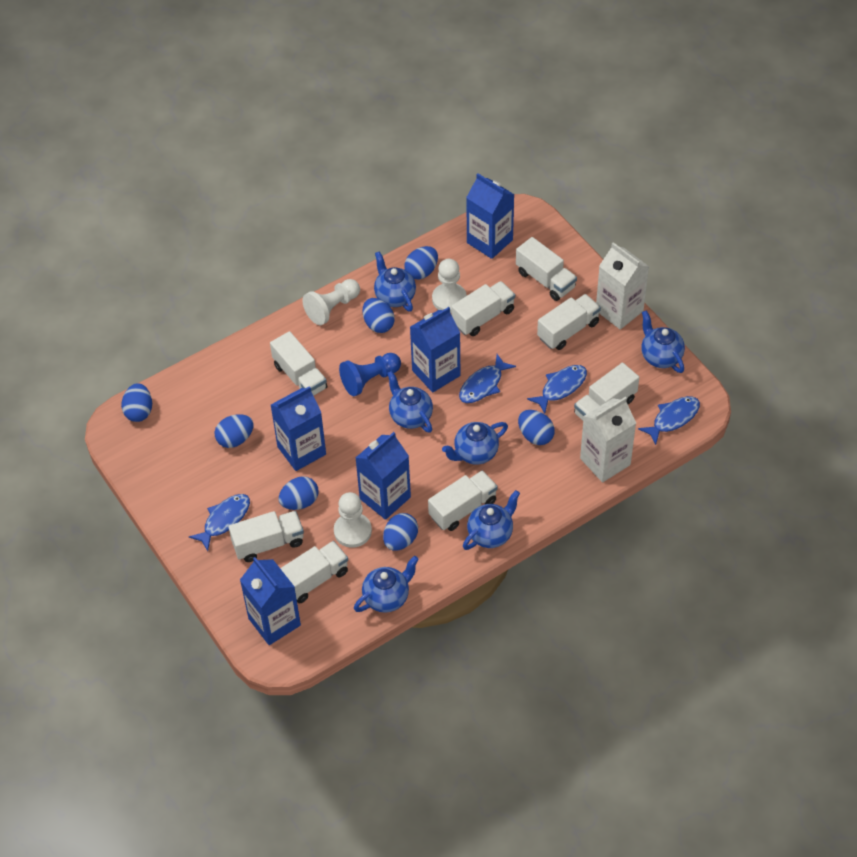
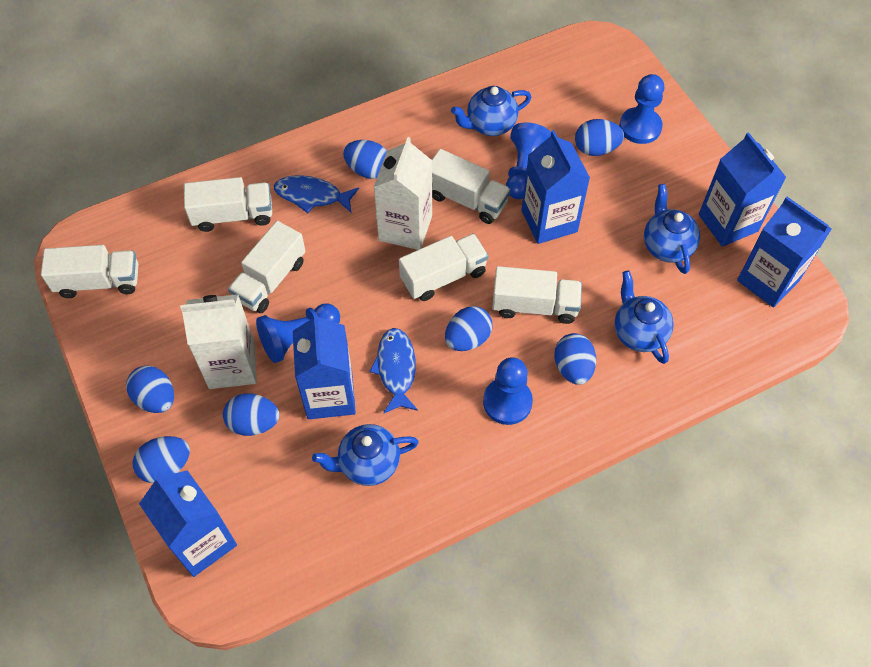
blue fish: 4 -> 2
blue pawn: 1 -> 4
blue teapot: 6 -> 4
white pawn: 3 -> 0
white truck: 8 -> 6

